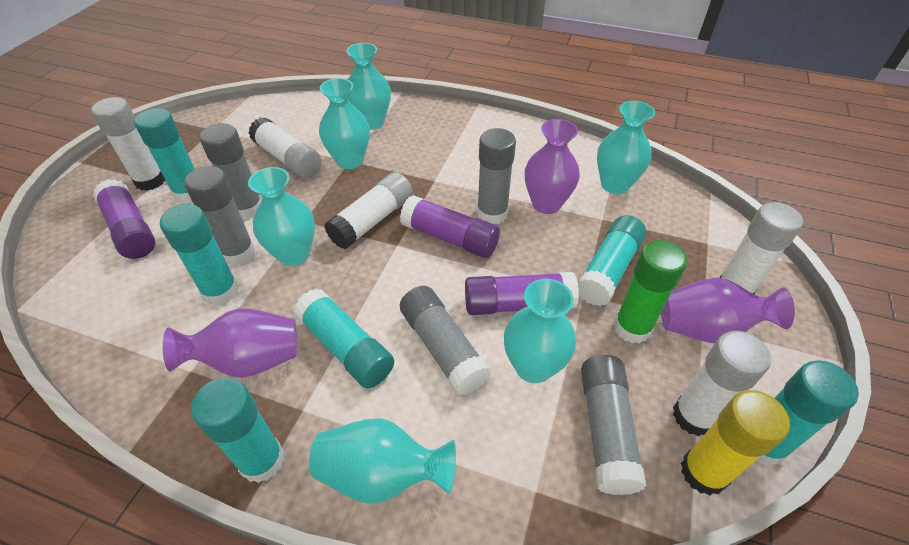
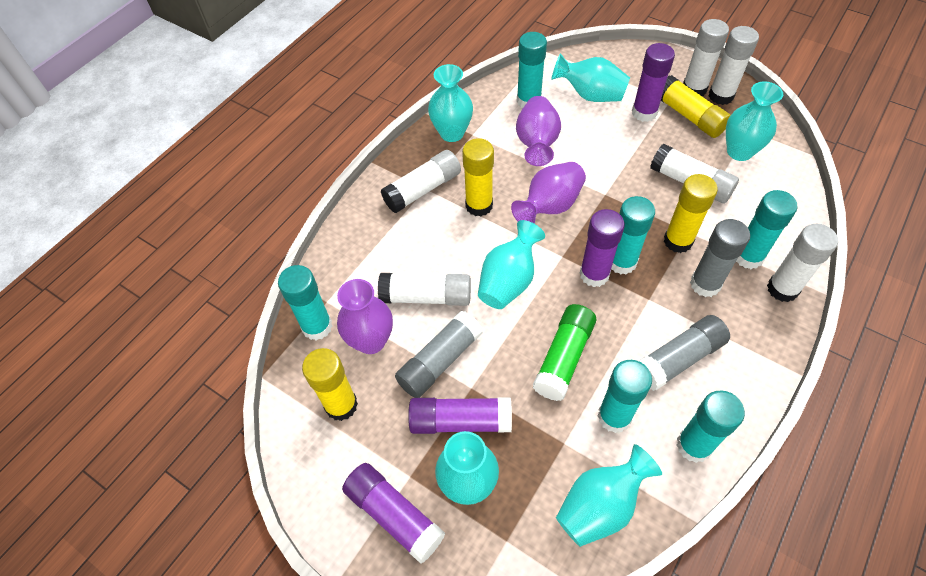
grey glue stick: 5 -> 3
purple glue stick: 3 -> 4
white glue stick: 5 -> 6
yellow glue stick: 1 -> 4

